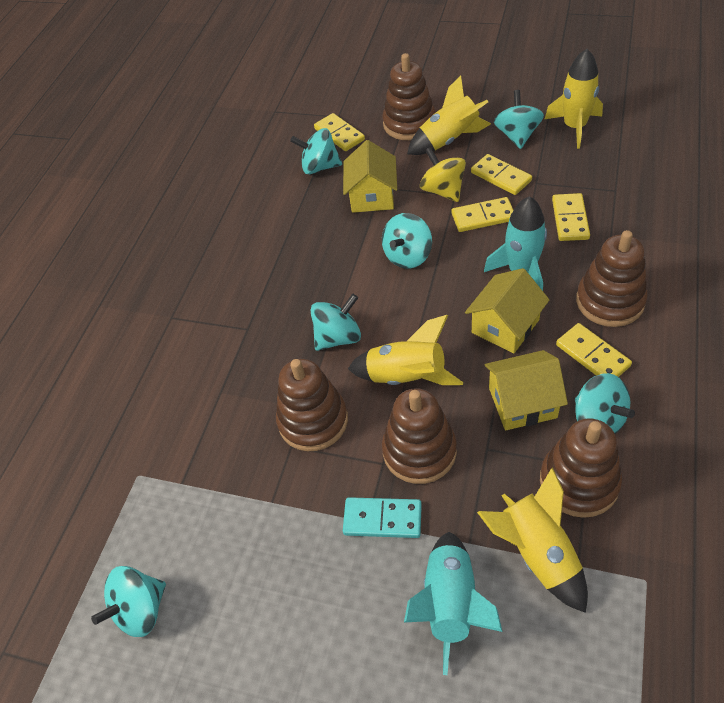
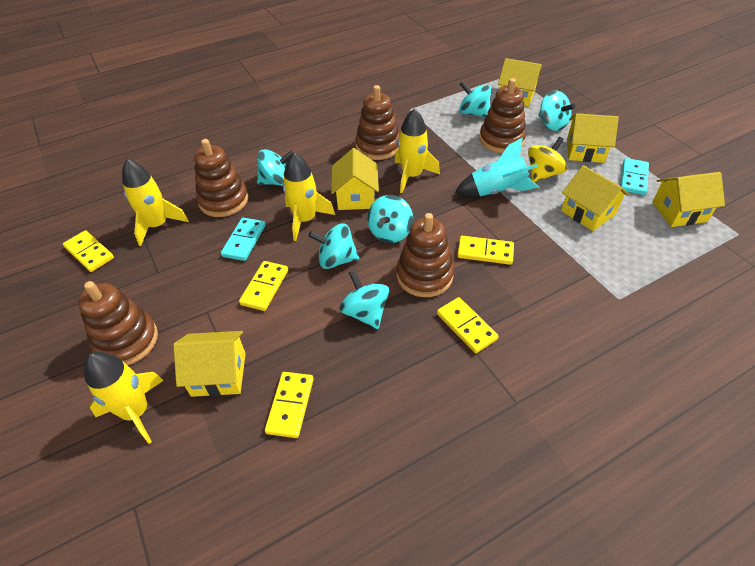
turquoise domino: 1 -> 2
turquoise rocket: 2 -> 1
yellow house: 3 -> 6

